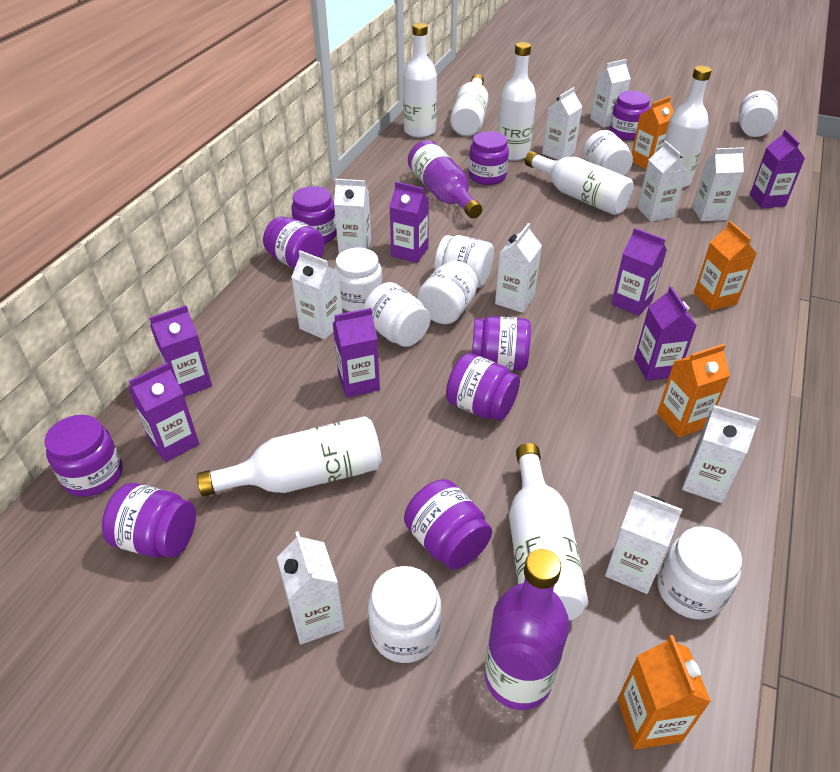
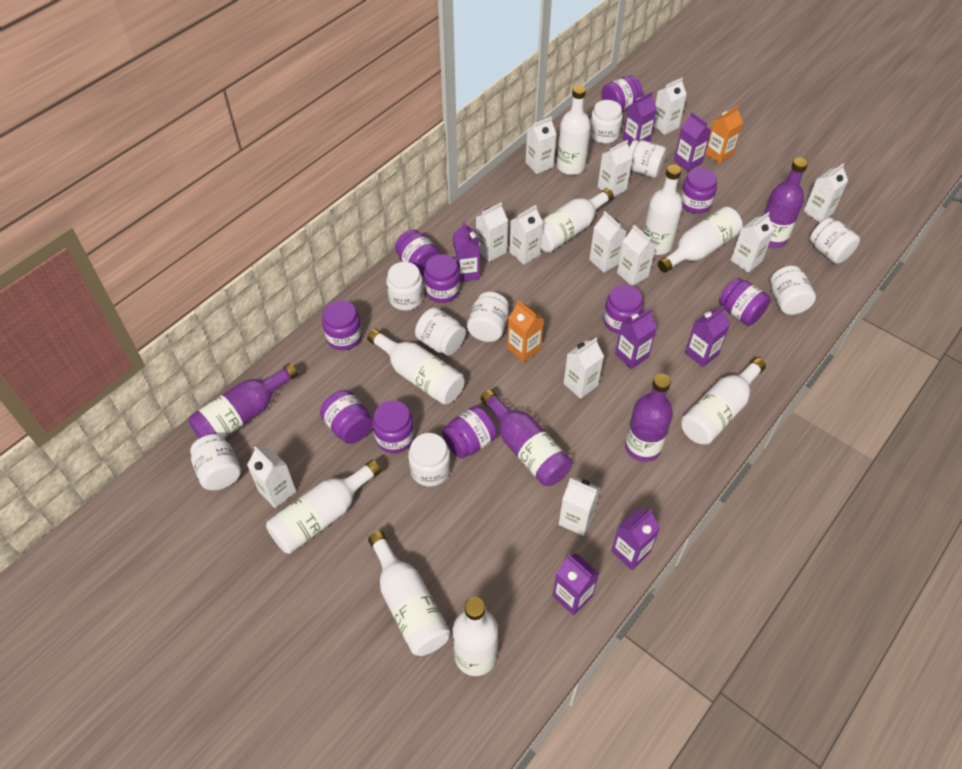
orange carton: 4 -> 2
purple bottle: 2 -> 4
purple jar: 9 -> 10
white bottle: 7 -> 9
white carton: 10 -> 12
white jar: 8 -> 9

